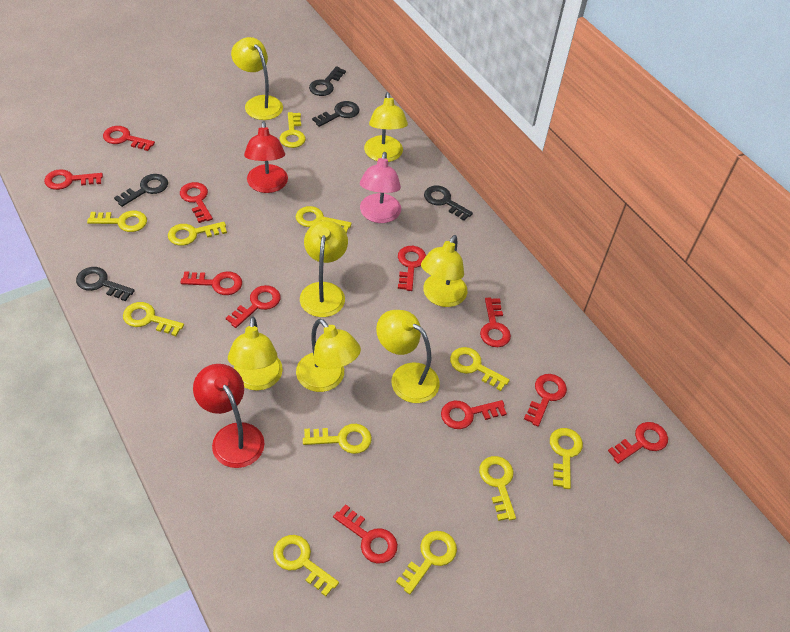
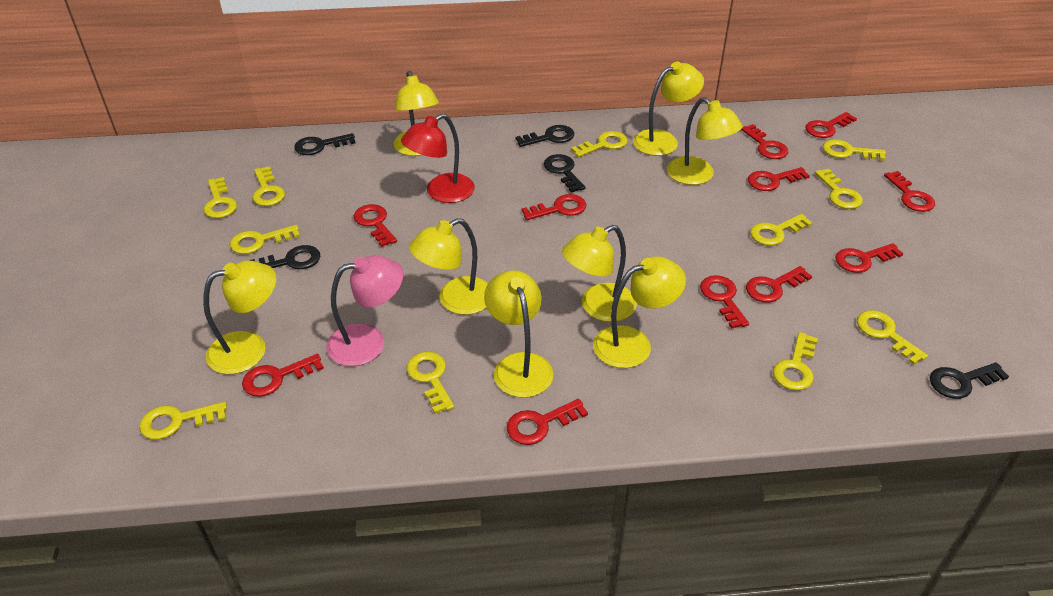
red lamp: 2 -> 1
yellow lamp: 7 -> 8

